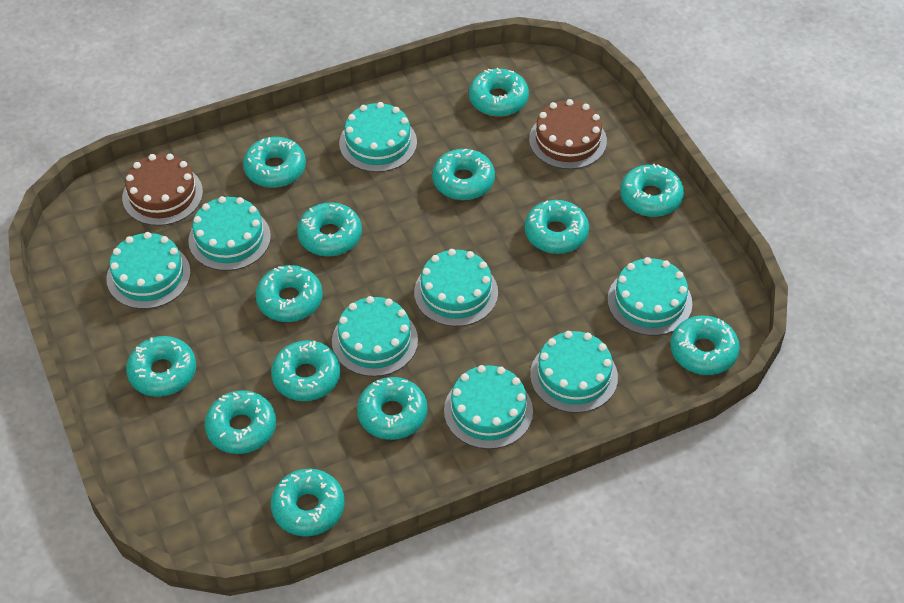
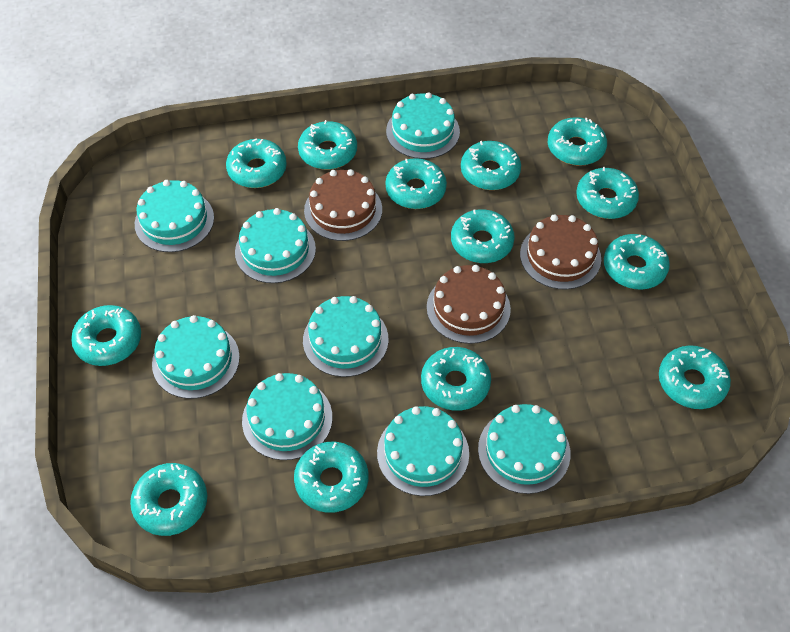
brown cake: 2 -> 3

